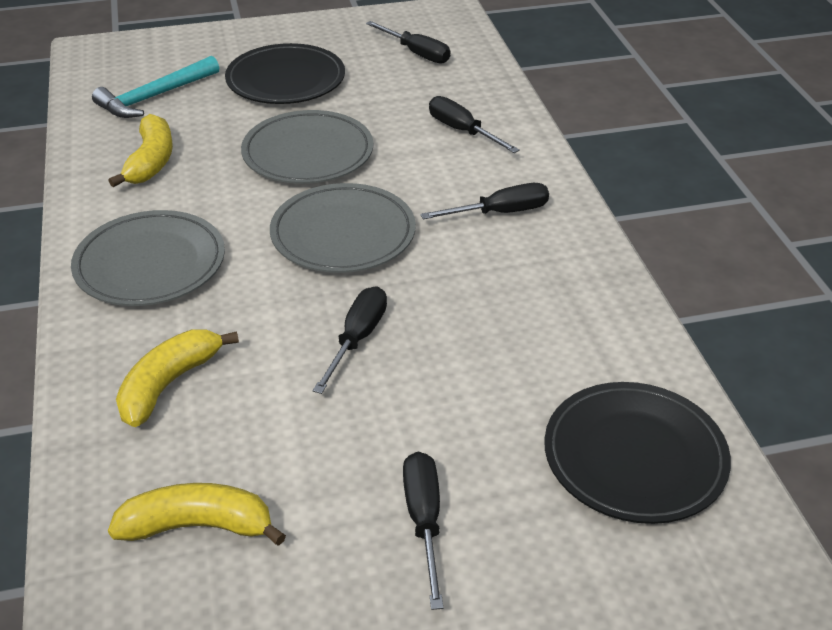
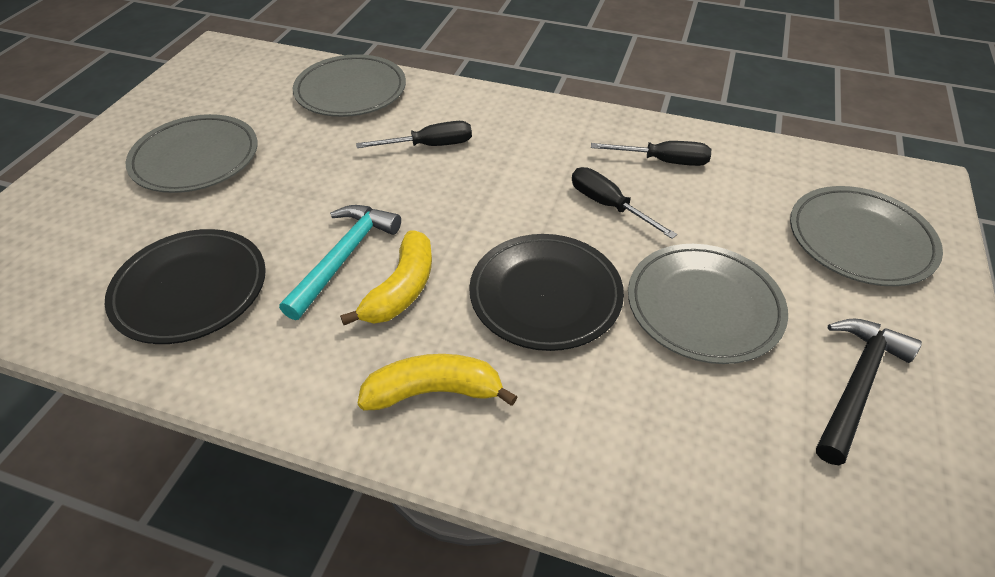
black hammer: 0 -> 1
black screwdriver: 5 -> 3
grey plate: 3 -> 4
yellow banana: 3 -> 2

